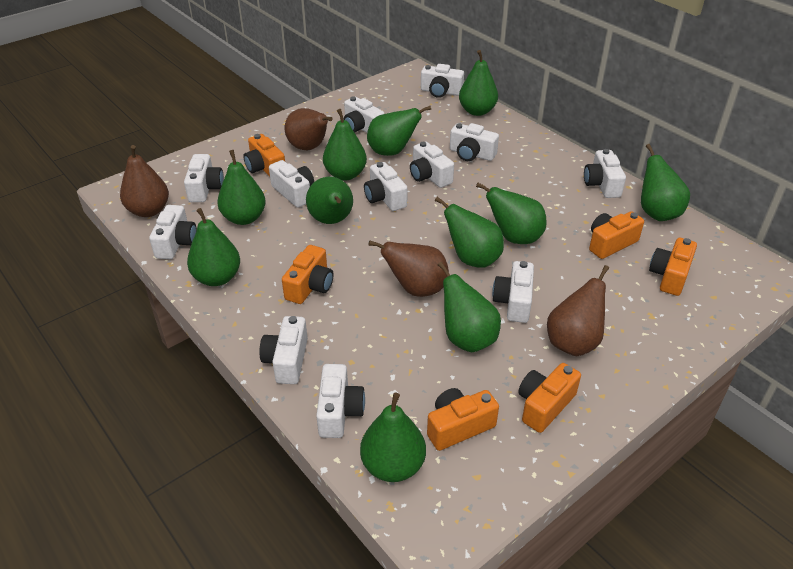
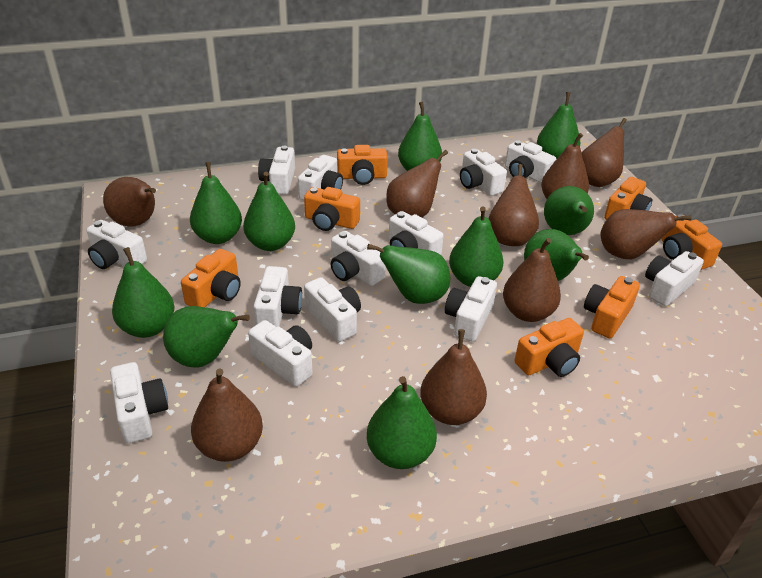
brown pear: 4 -> 9
orange camera: 6 -> 7
white camera: 12 -> 13

